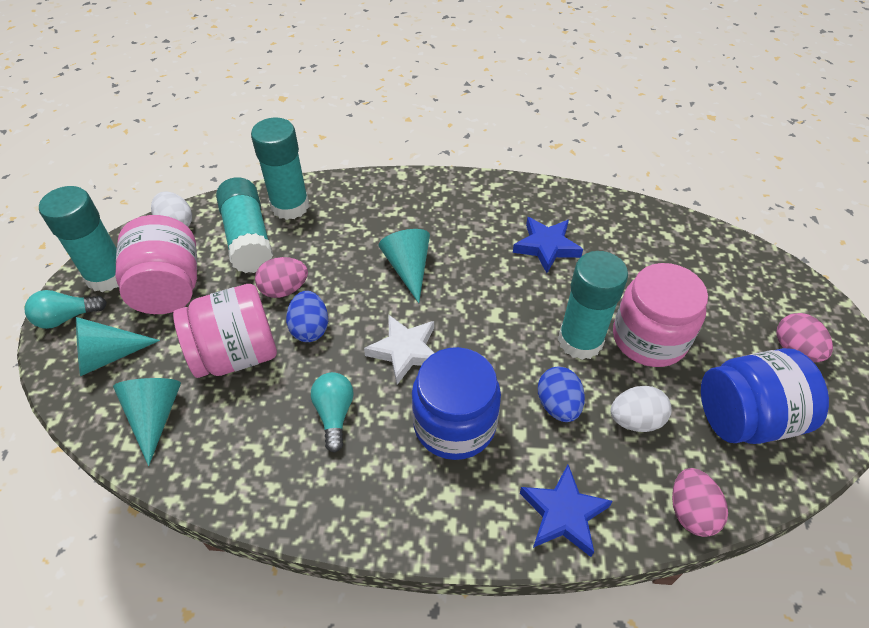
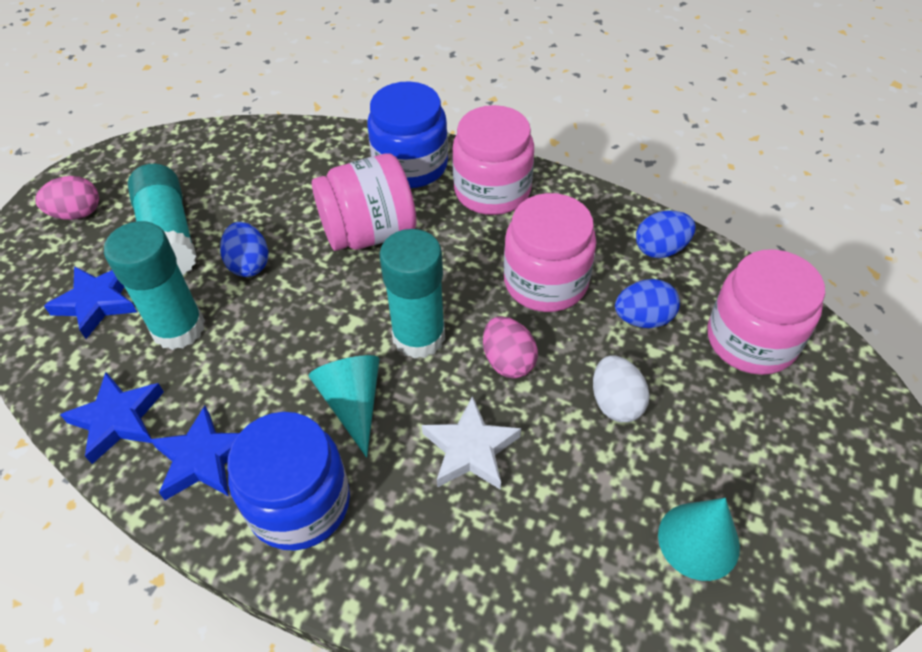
blue egg: 2 -> 3
blue star: 2 -> 3
pink egg: 3 -> 2
pink jar: 3 -> 4
turquoise cone: 3 -> 2
turquoise glue stick: 4 -> 3
turquoise light bulb: 2 -> 0
white egg: 2 -> 1

